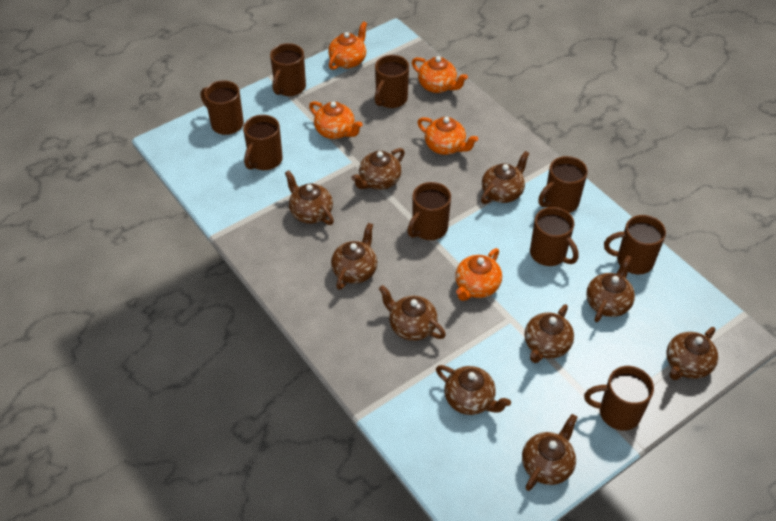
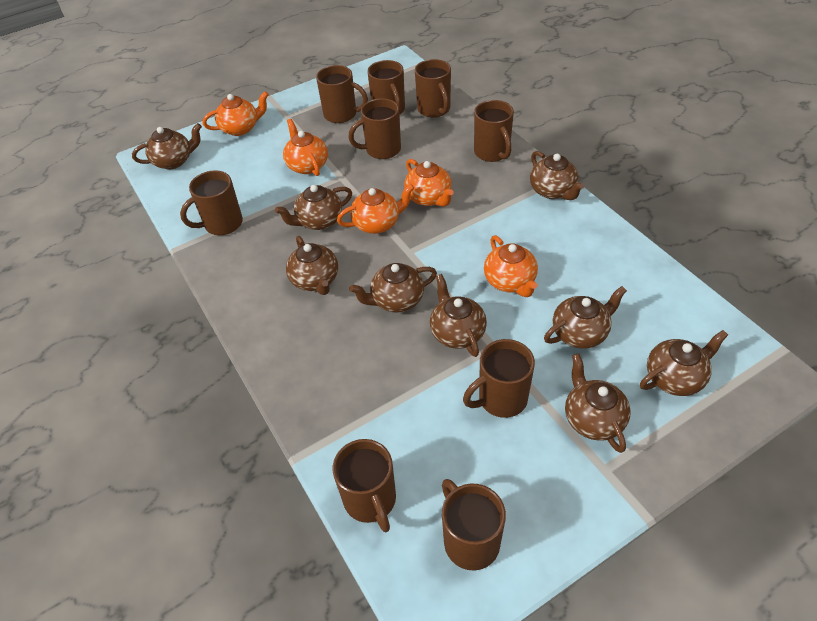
brown teapot: 10 -> 9

